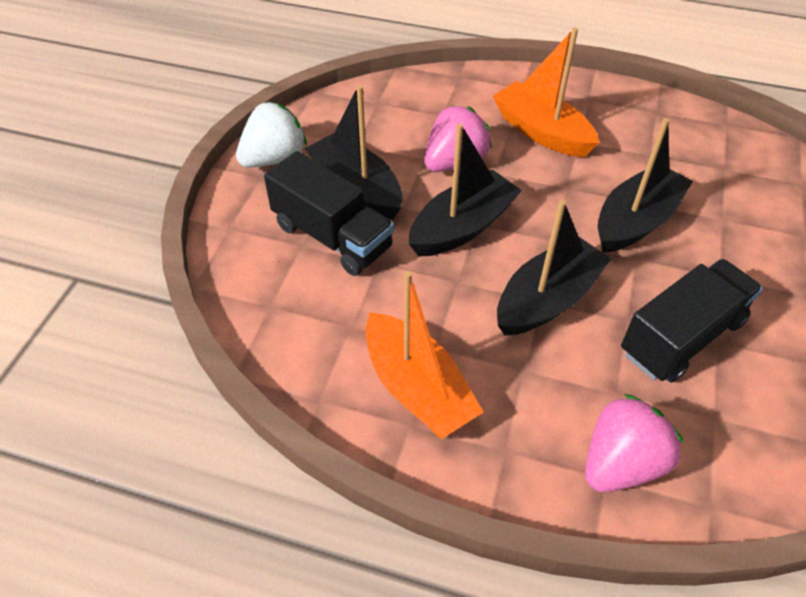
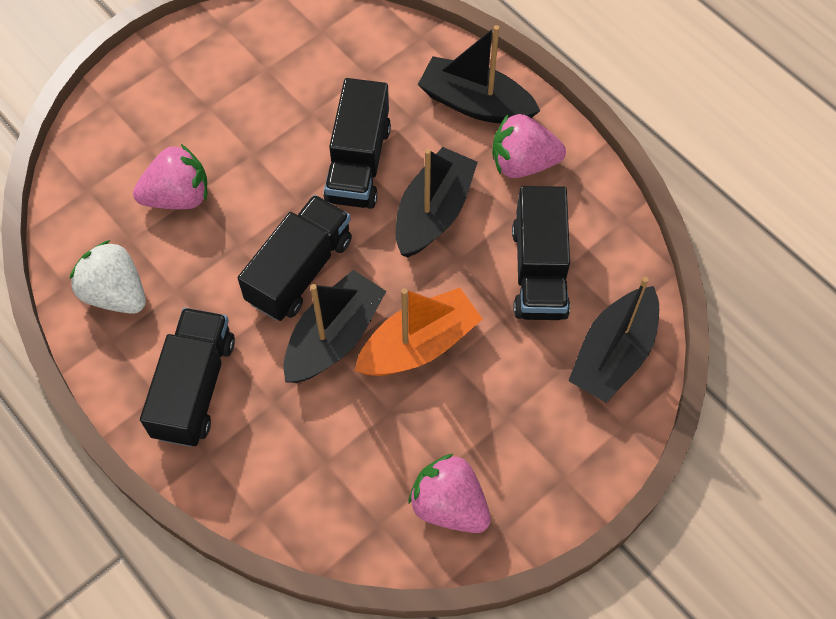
black truck: 2 -> 4
orange boat: 2 -> 1
pink strawberry: 2 -> 3

